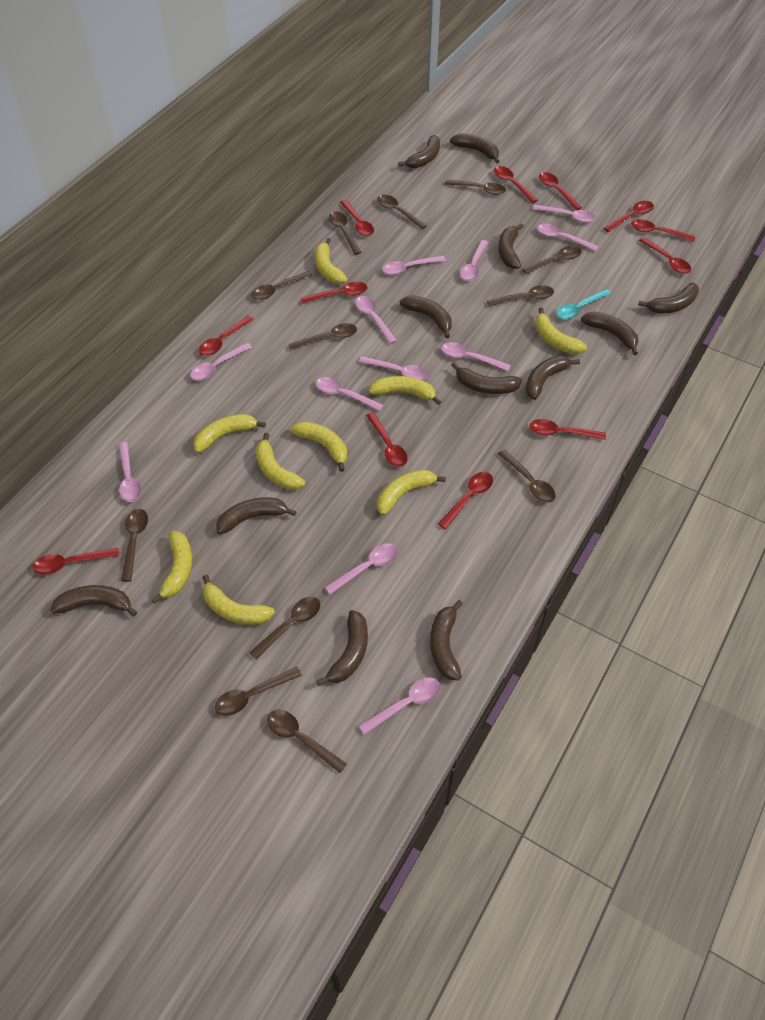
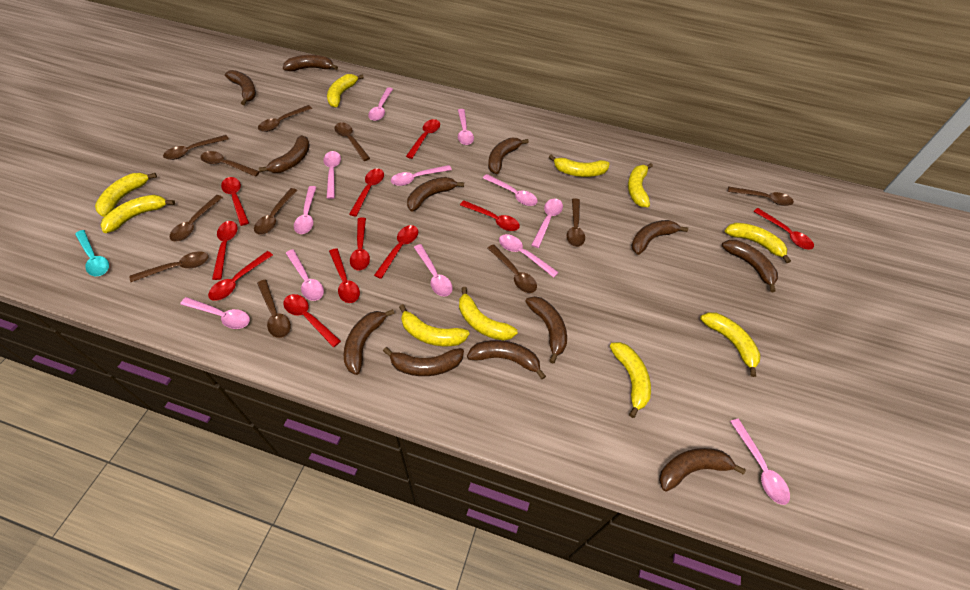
brown spoon: 12 -> 11
red spoon: 12 -> 11
yellow banana: 9 -> 10

